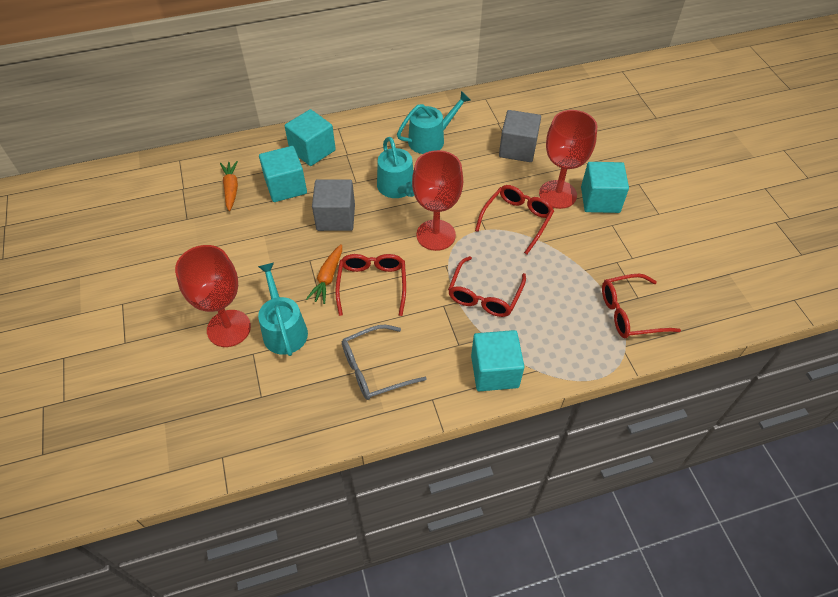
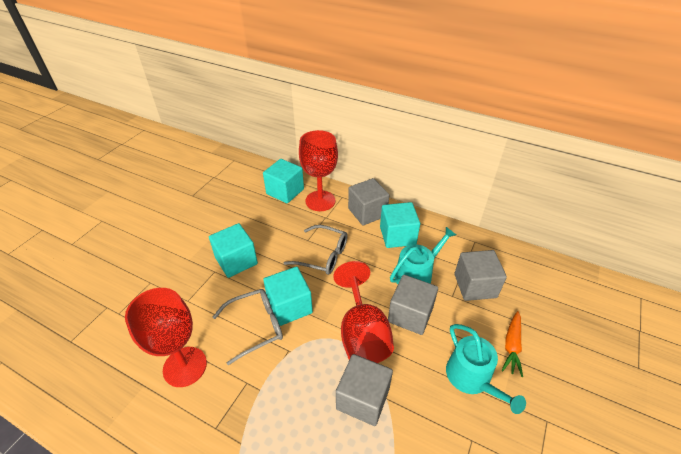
grey cube: 2 -> 4
grey glasses: 1 -> 2
orange carrot: 2 -> 1
red glasses: 4 -> 0
turquoise watering can: 3 -> 2

